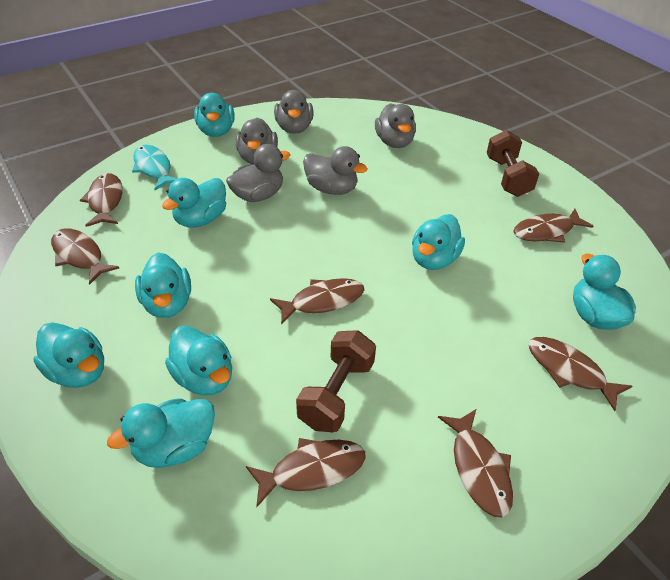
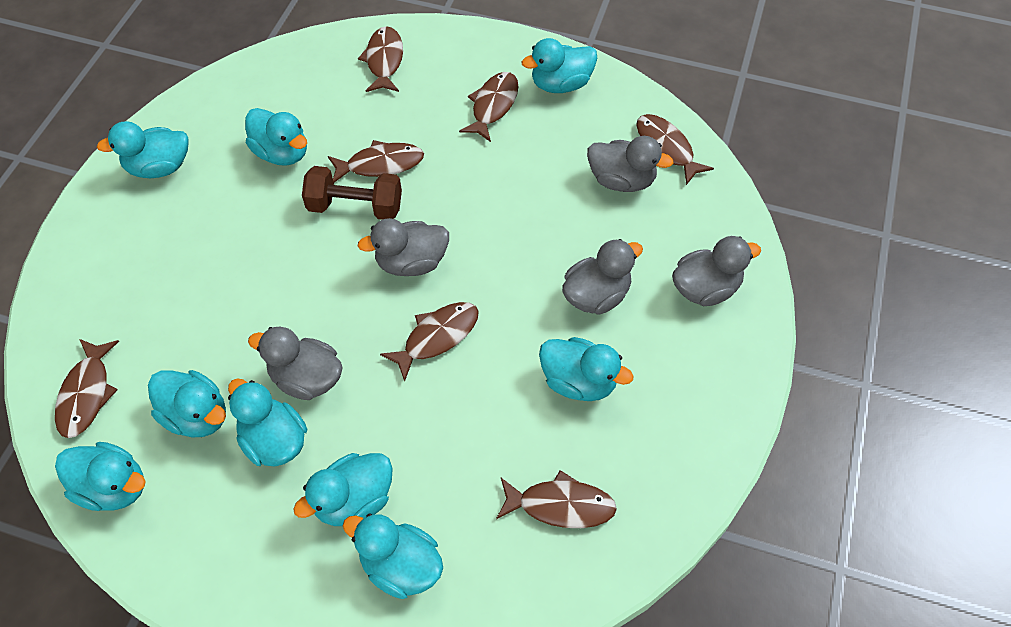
brown dumbbell: 2 -> 1
turquoise duck: 8 -> 9
turquoise fish: 1 -> 0

